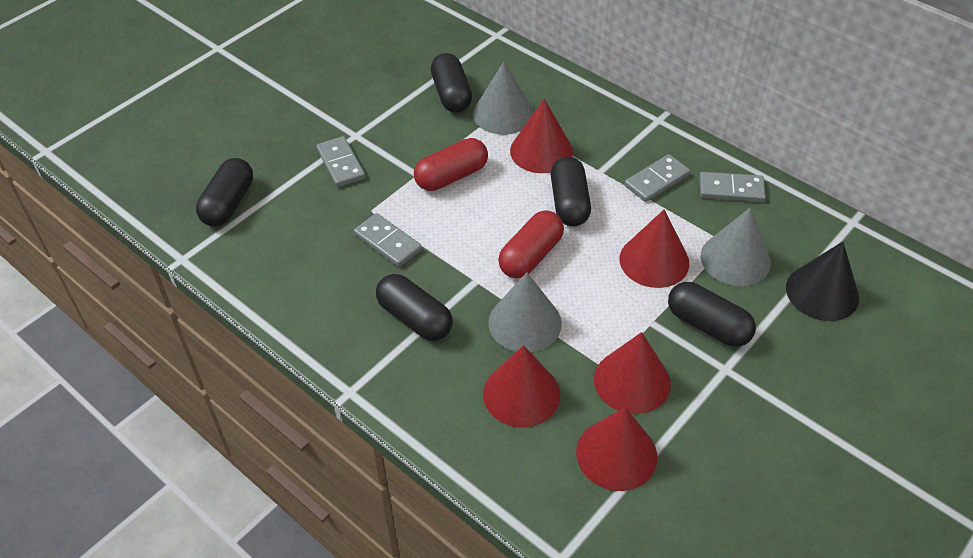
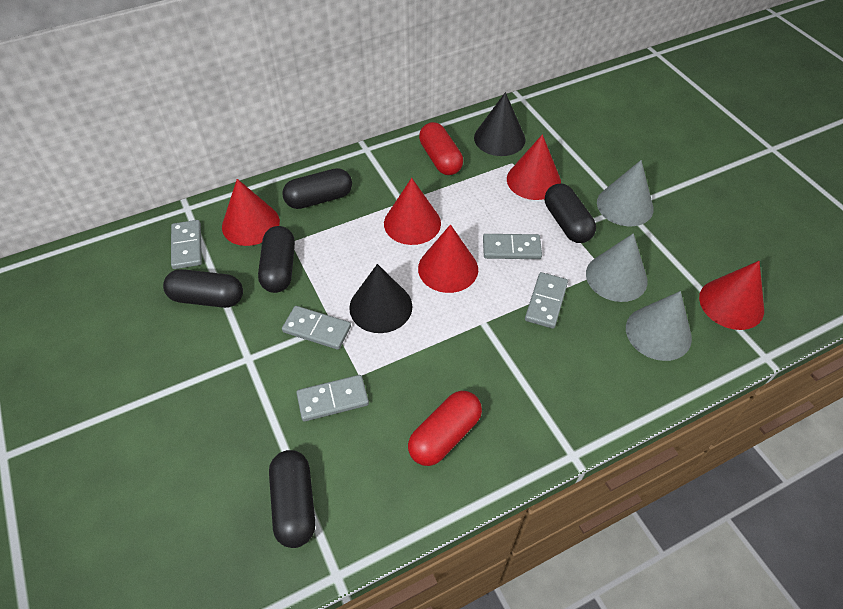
black cone: 1 -> 2
grey domino: 4 -> 5

